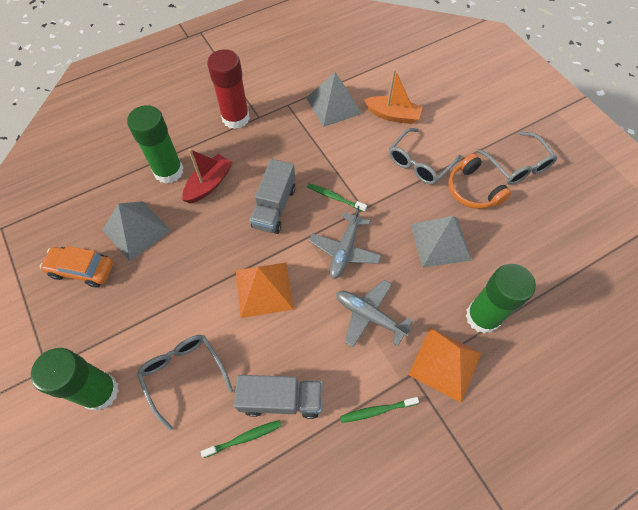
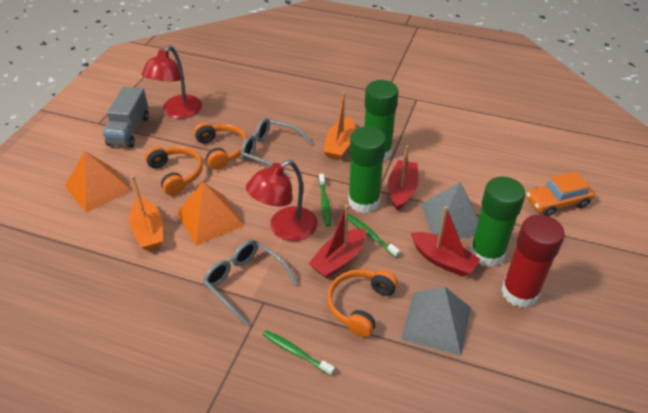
grey glasses: 3 -> 2
grey plane: 2 -> 0
grey pyramid: 3 -> 2
grey truck: 2 -> 1
orange boat: 1 -> 2
orange headphones: 1 -> 3
red boat: 1 -> 3
red lamp: 0 -> 2

